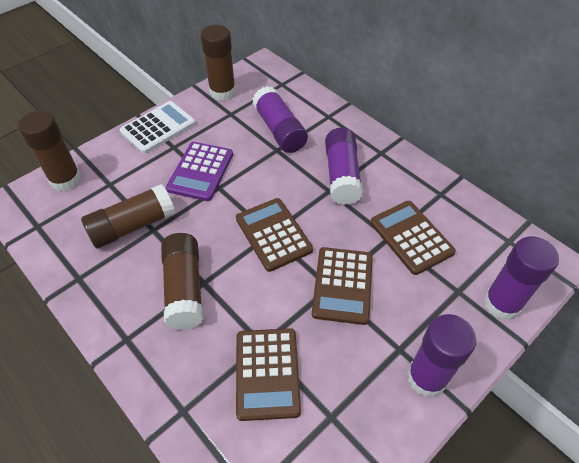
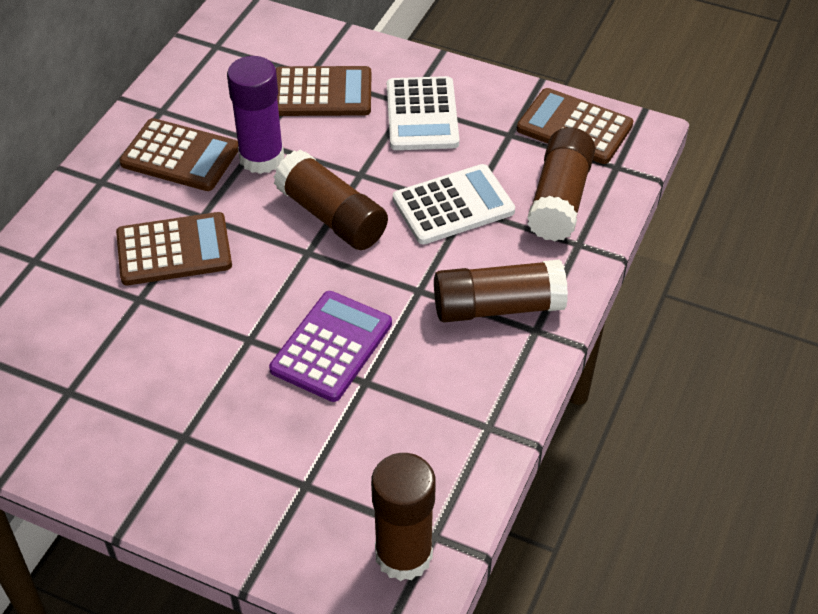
purple glue stick: 4 -> 1
white calculator: 1 -> 2

